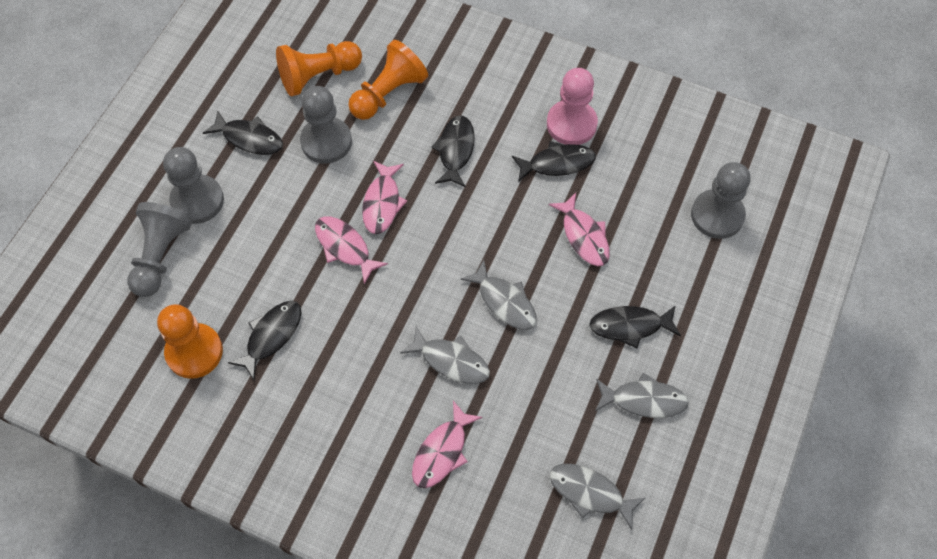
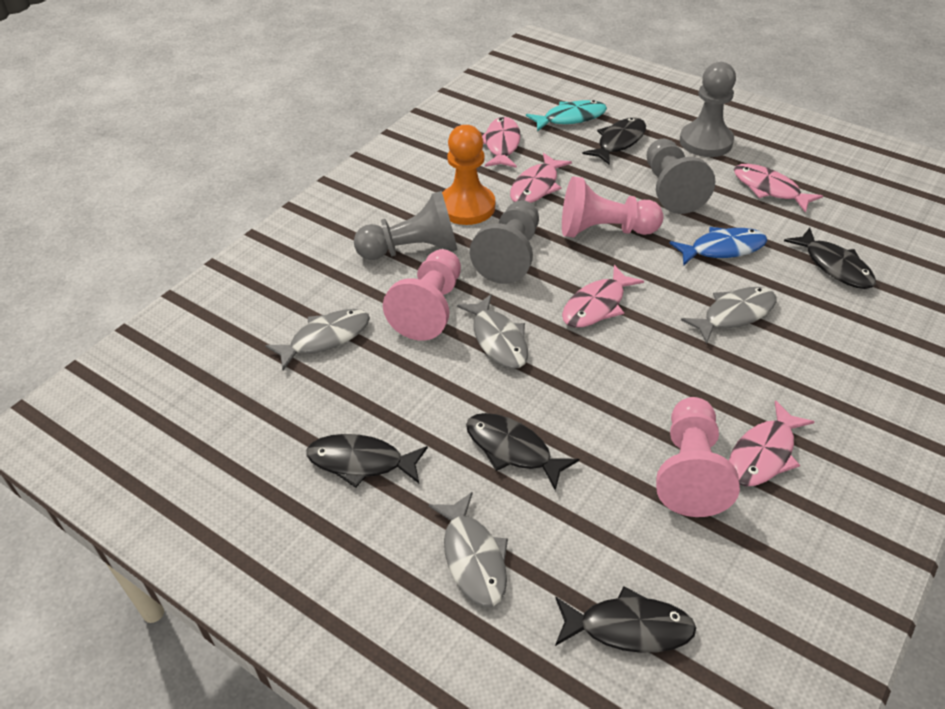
blue fish: 0 -> 1
orange pawn: 3 -> 1
pink fish: 4 -> 5
pink pawn: 1 -> 3
turquoise fish: 0 -> 1

